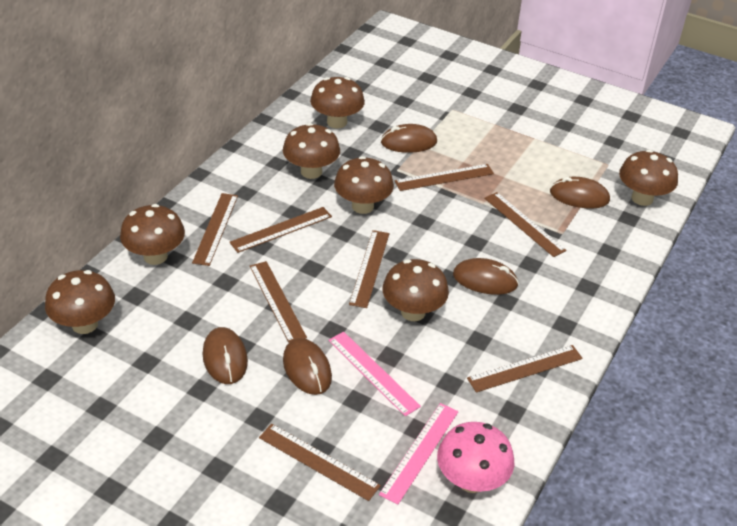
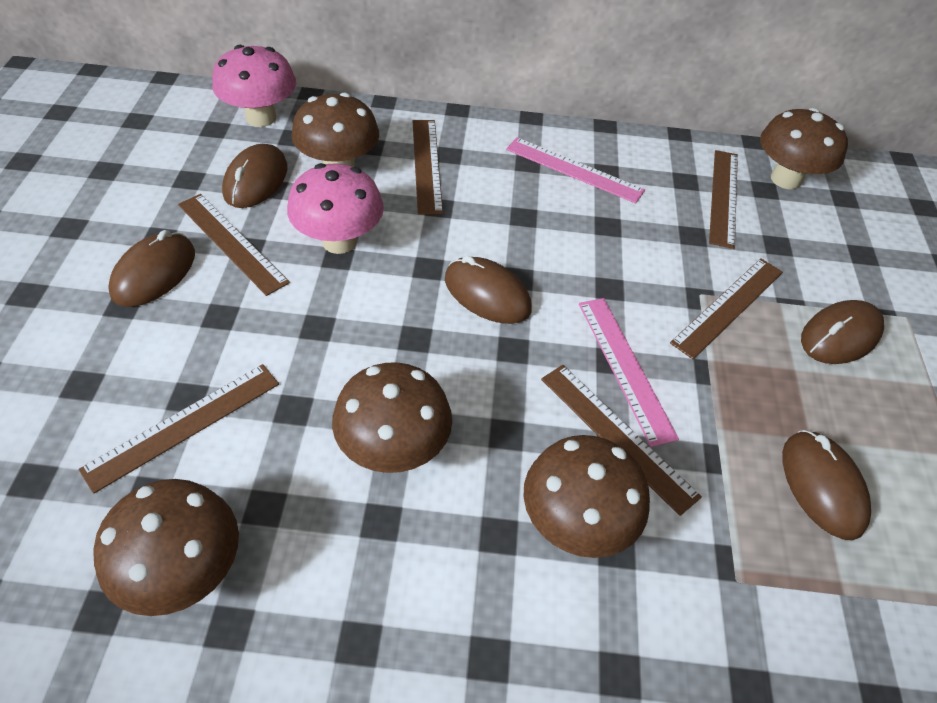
brown mushroom: 7 -> 5
brown ruler: 8 -> 6
pink mushroom: 1 -> 2

